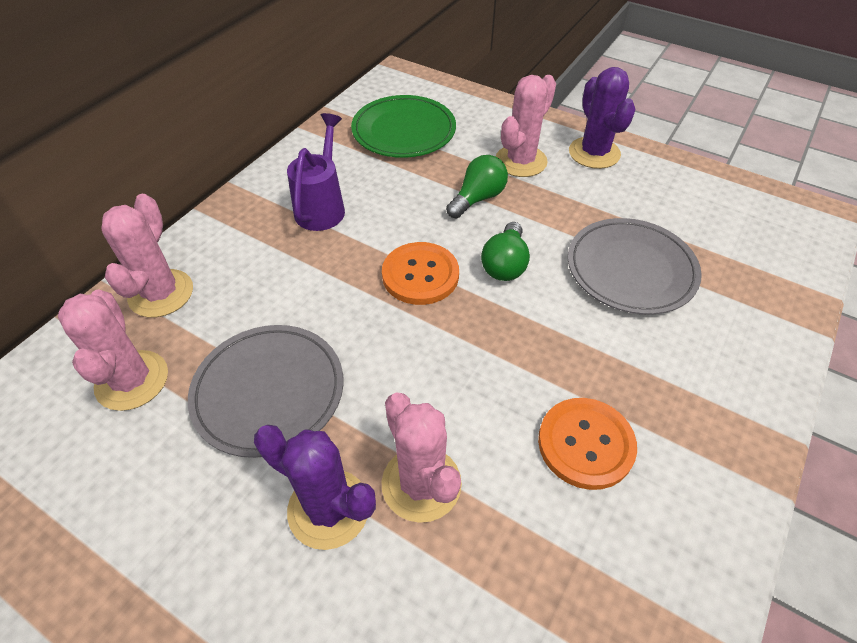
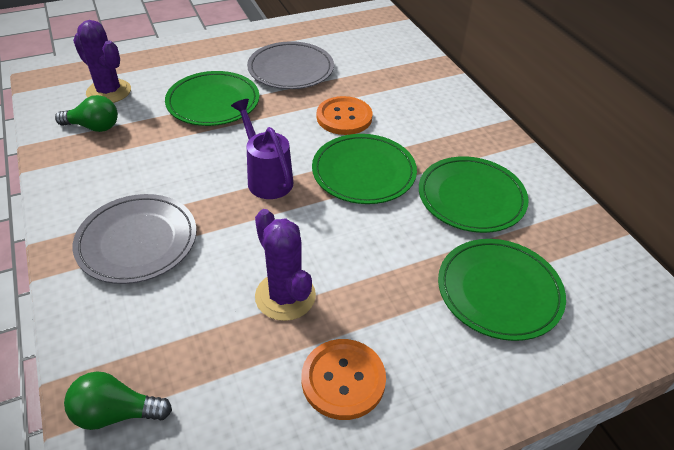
green plate: 1 -> 4
pink cactus: 4 -> 0

